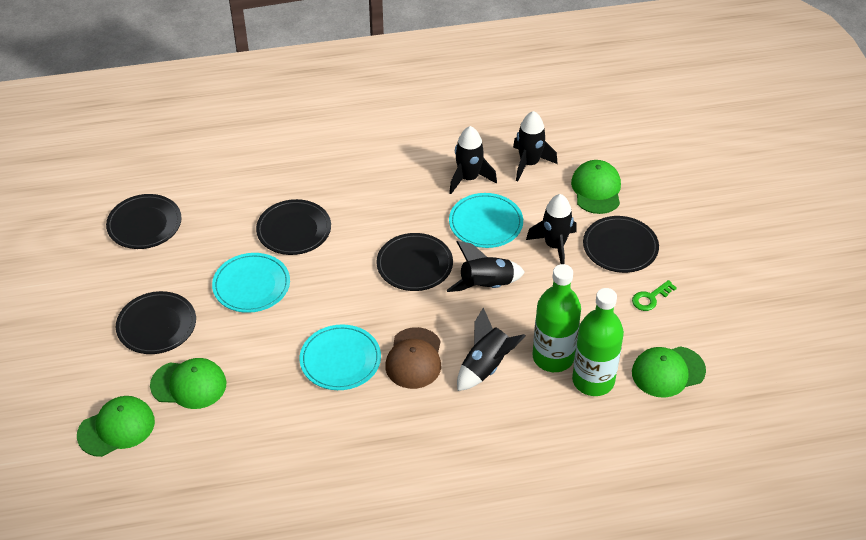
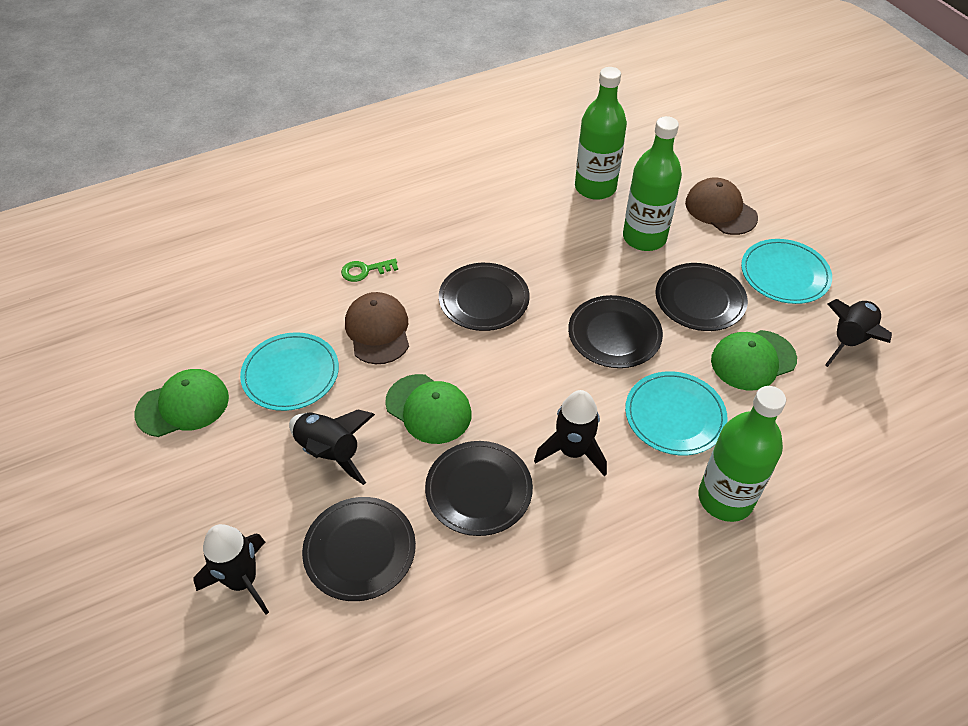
black rocket: 5 -> 4
brown cap: 1 -> 2
green bottle: 2 -> 3
green cap: 4 -> 3

